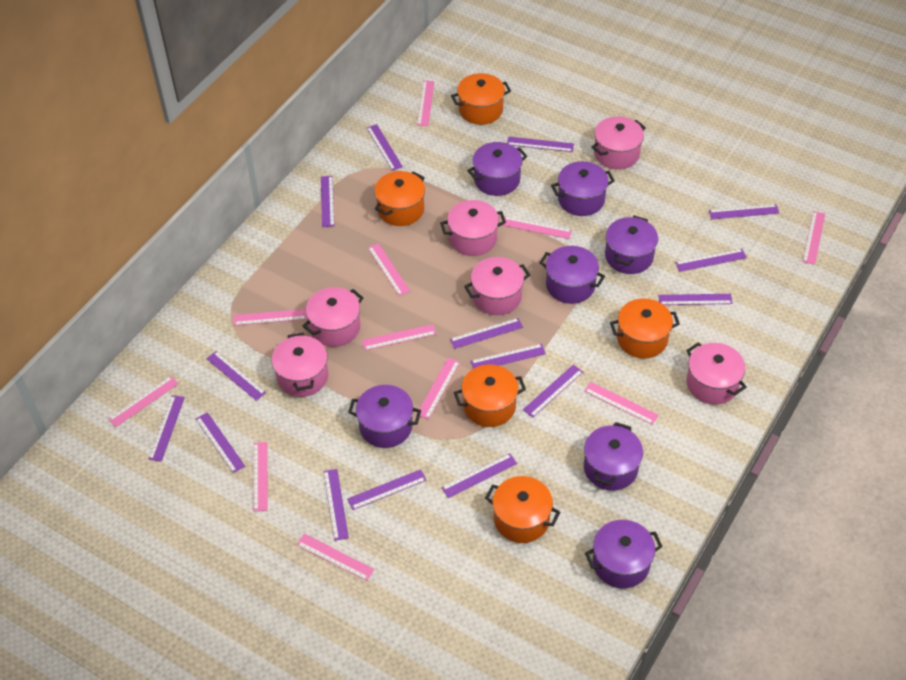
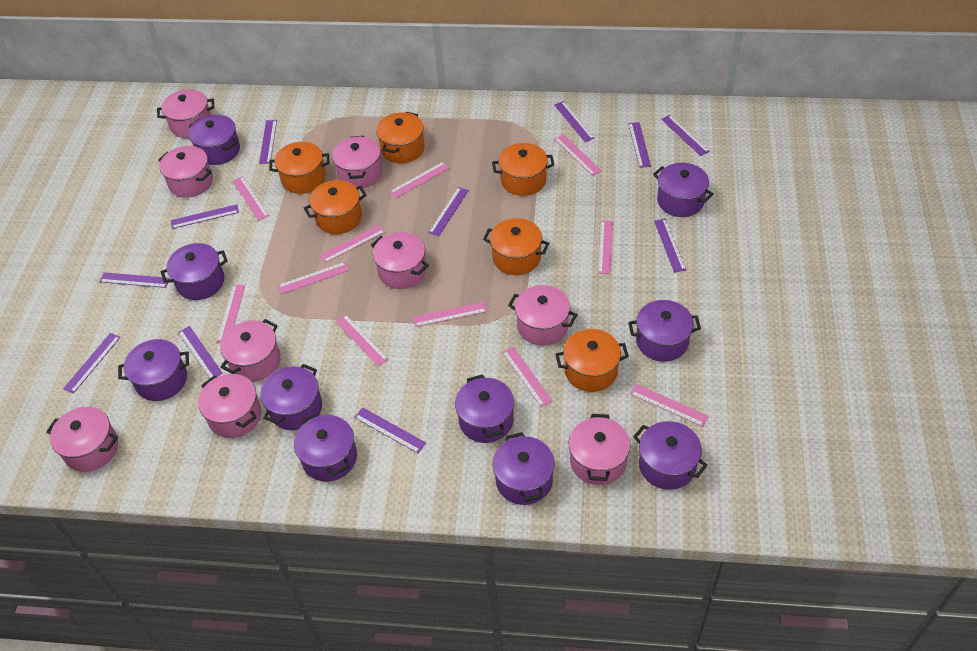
orange pot: 5 -> 6
pink pot: 6 -> 9
purple pot: 7 -> 10
purple ruler: 15 -> 11

